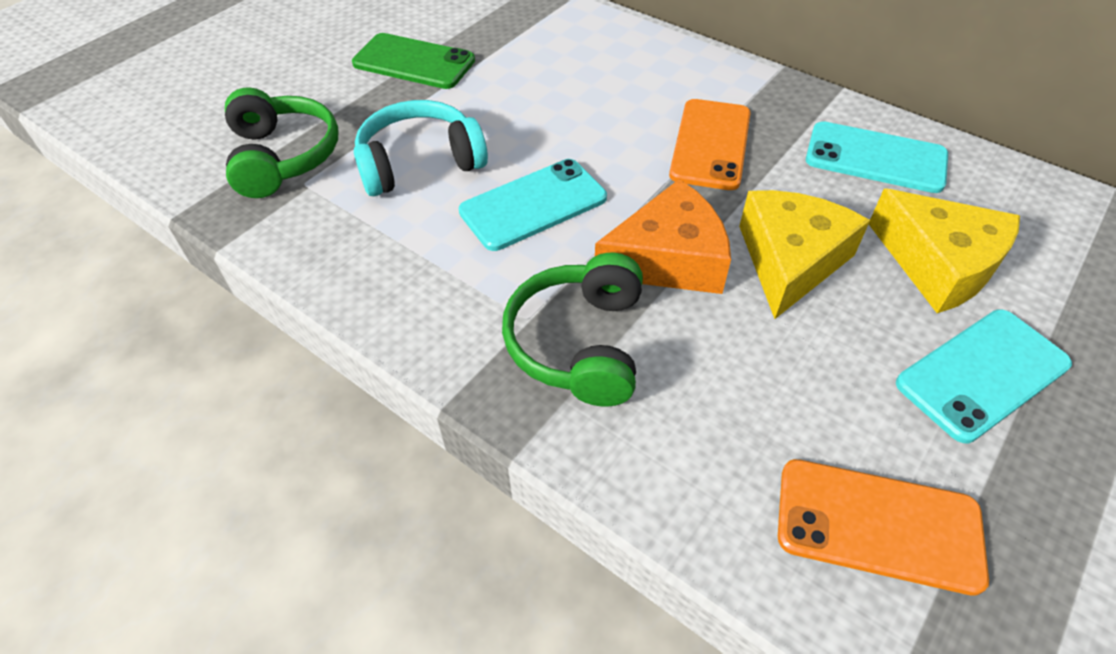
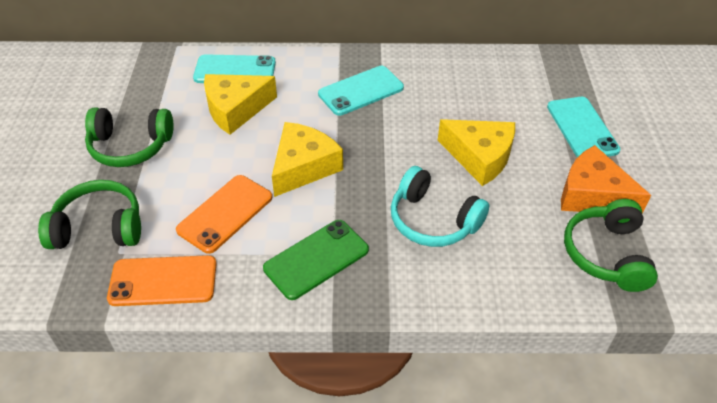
green headphones: 2 -> 3
yellow cheese: 2 -> 3

